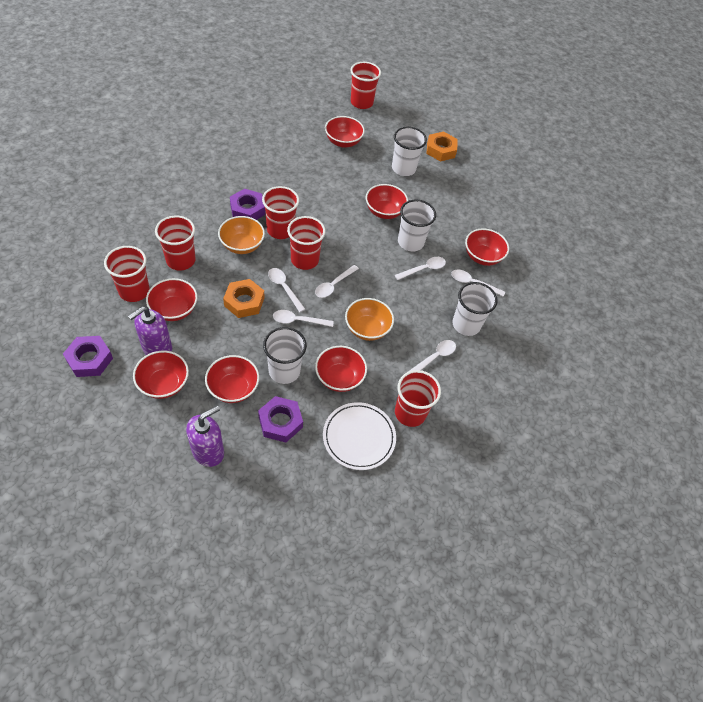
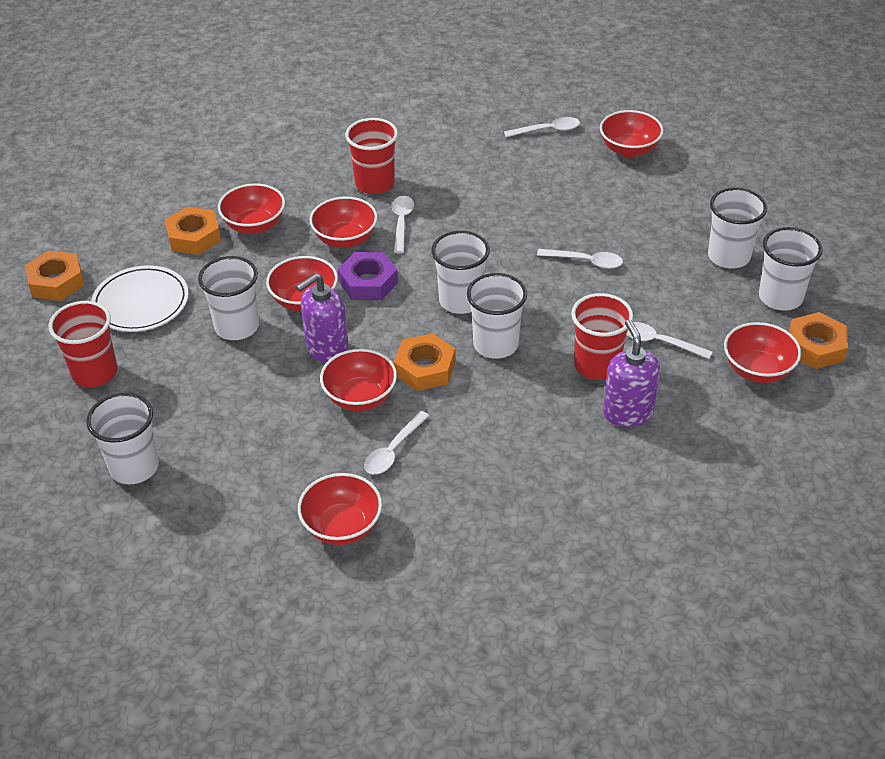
orange bowl: 2 -> 0
orange nut: 2 -> 4
purple nut: 3 -> 1
red cup: 6 -> 3
white cup: 4 -> 6
white spoon: 6 -> 5

